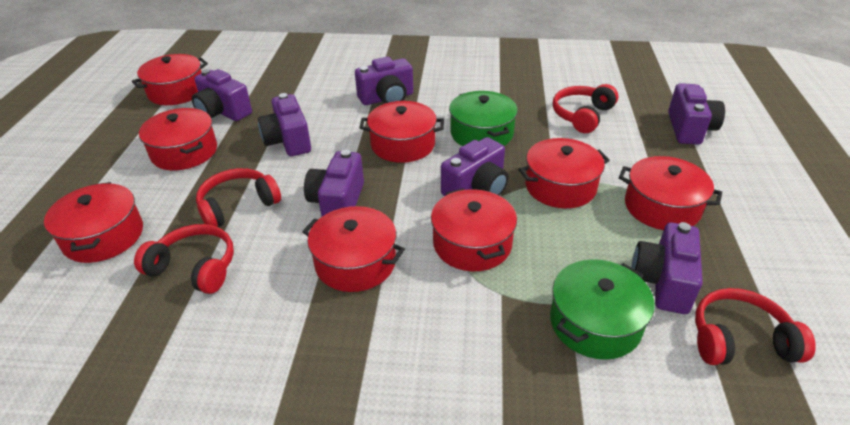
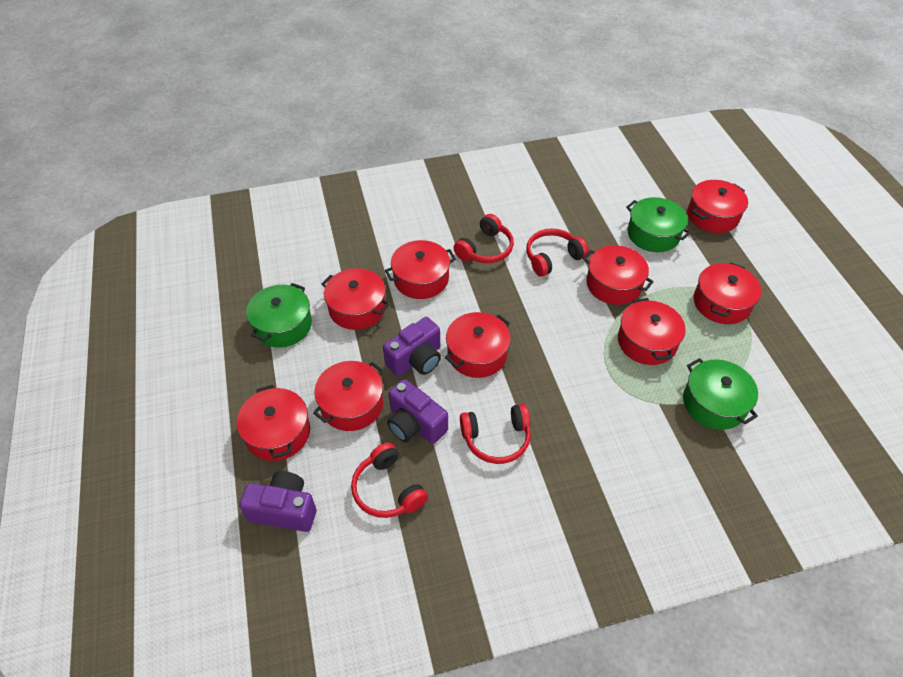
green pot: 2 -> 3
purple camera: 7 -> 3
red pot: 8 -> 9

